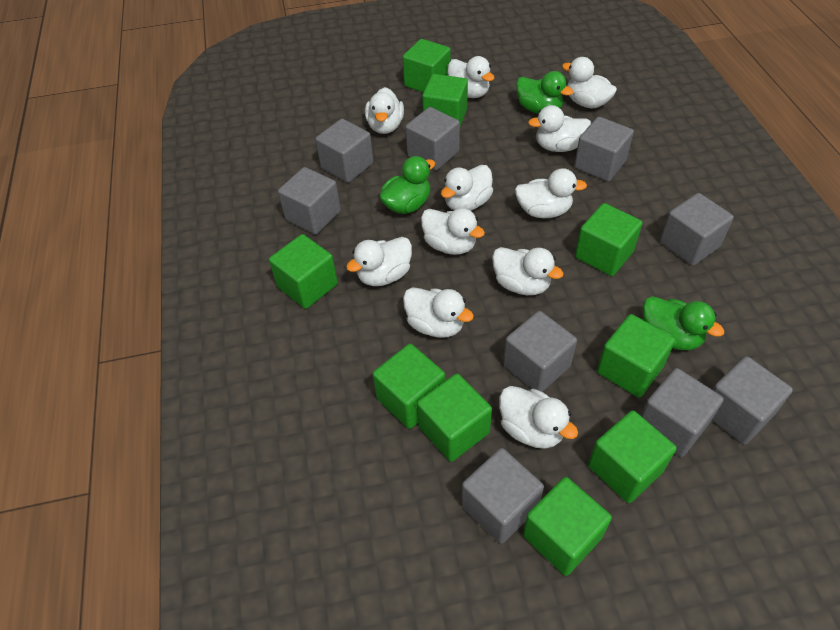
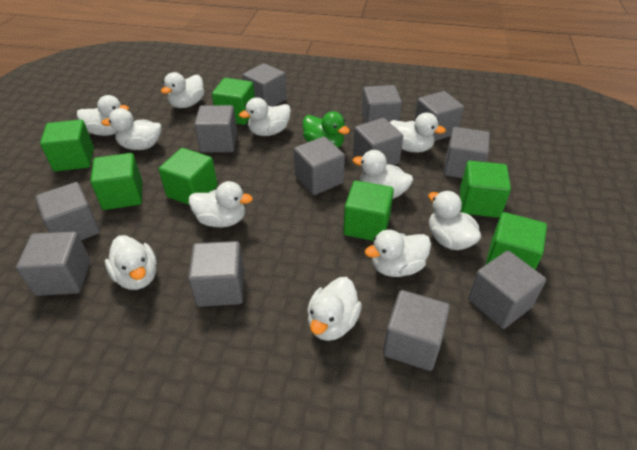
green cube: 9 -> 7
green duck: 3 -> 1
grey cube: 9 -> 12

